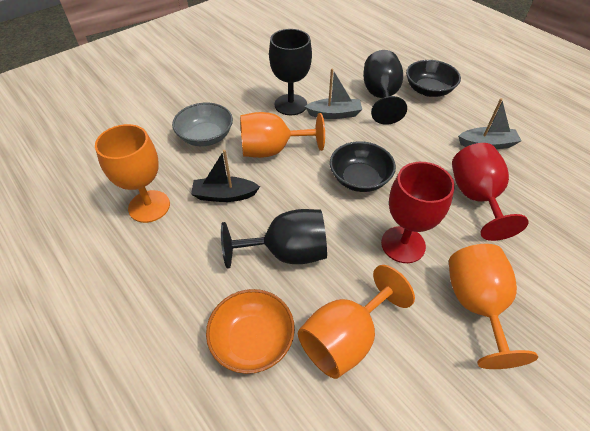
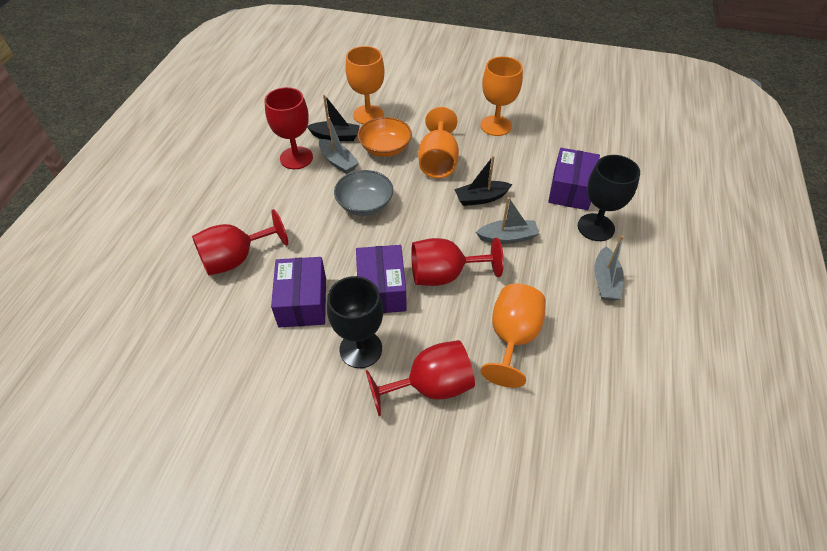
black boat: 1 -> 2
black bowl: 2 -> 0
black goblet: 3 -> 2
grey boat: 2 -> 3
purple box: 0 -> 3
red goblet: 2 -> 4

